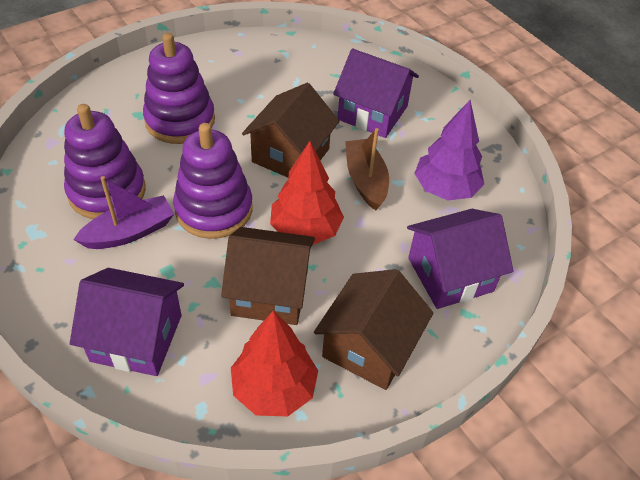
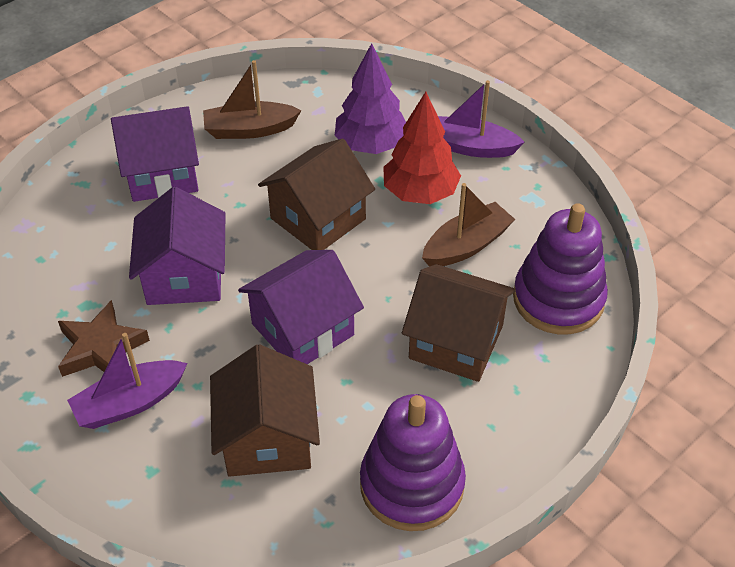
brown boat: 1 -> 2
brown star: 0 -> 1
purple boat: 1 -> 2
purple stacking toy: 3 -> 2
red tree: 2 -> 1

